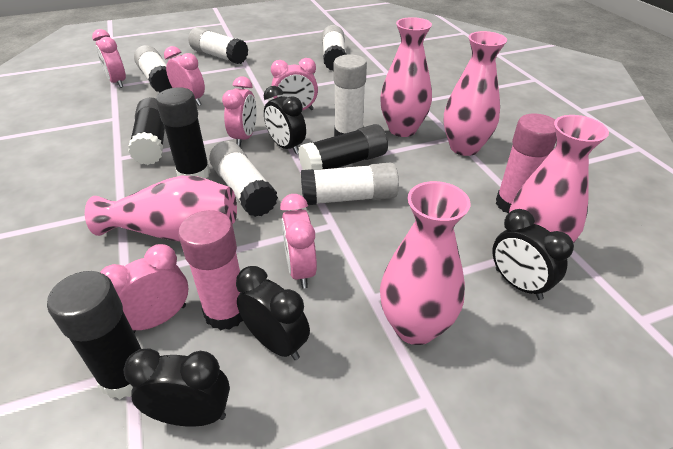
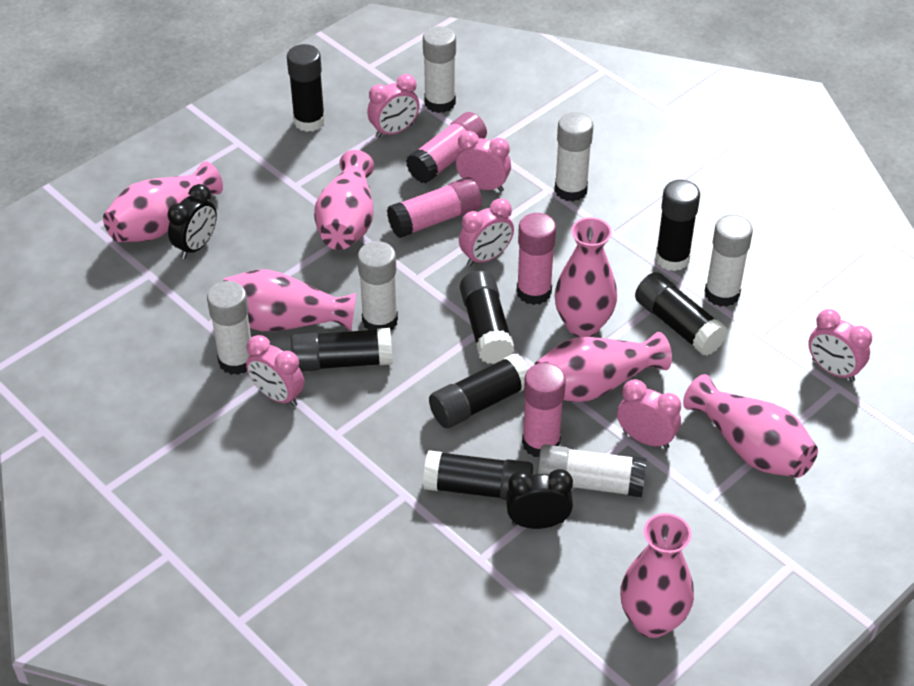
black clock: 4 -> 2
black glue stick: 4 -> 7
pink glue stick: 2 -> 4
pink vase: 5 -> 7

